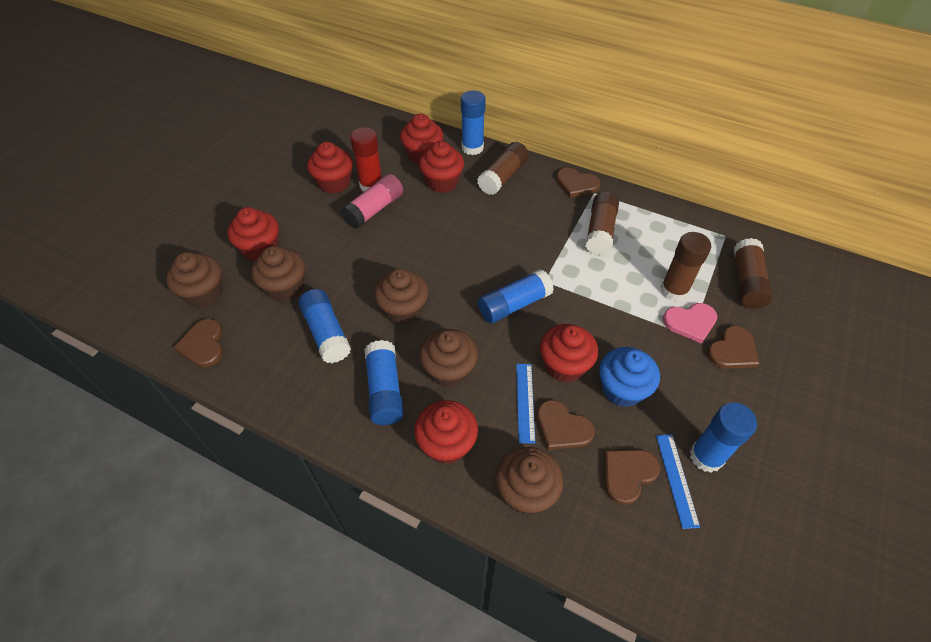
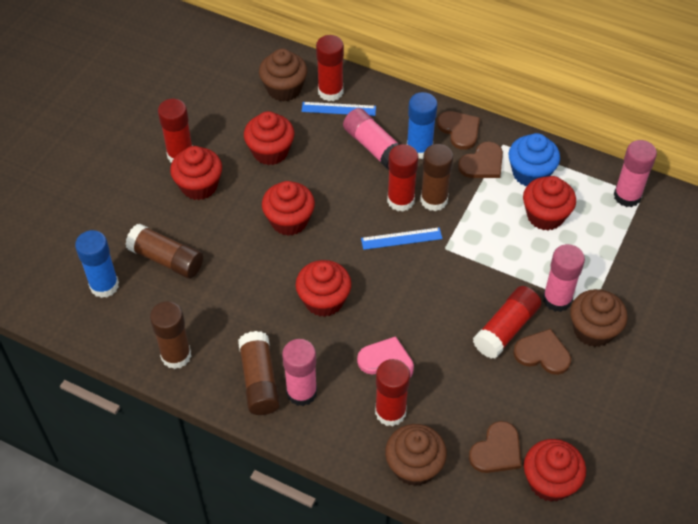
blue glue stick: 5 -> 2
brown cupcake: 5 -> 3
brown heart: 5 -> 4
pink glue stick: 1 -> 4
red glue stick: 1 -> 5

